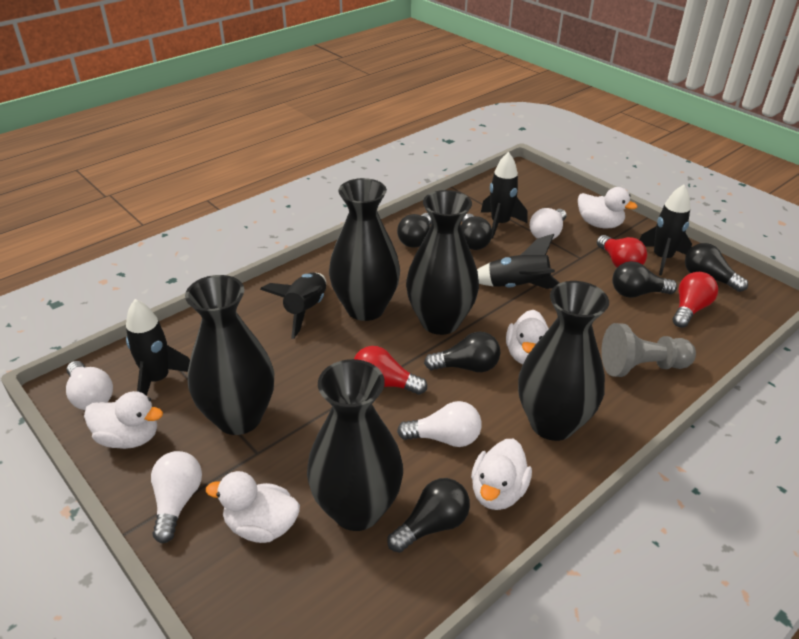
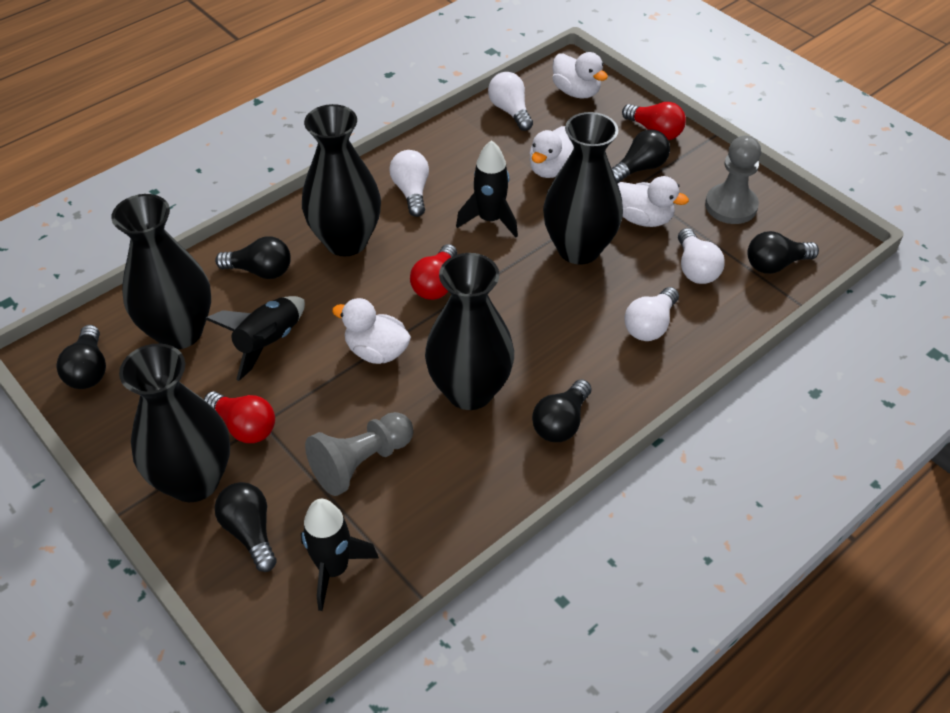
black rocket: 5 -> 3
grey pawn: 1 -> 2
white duck: 5 -> 4

